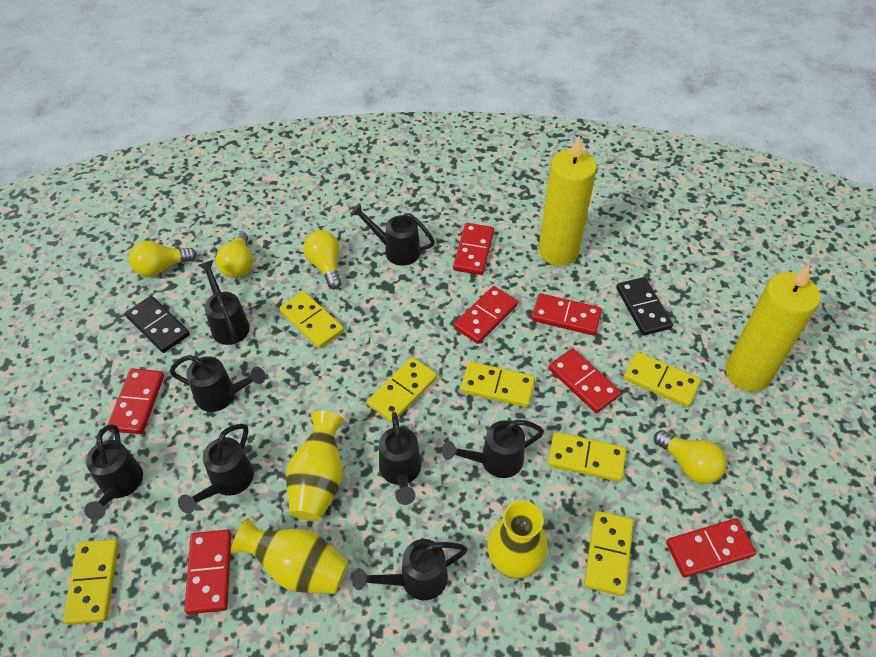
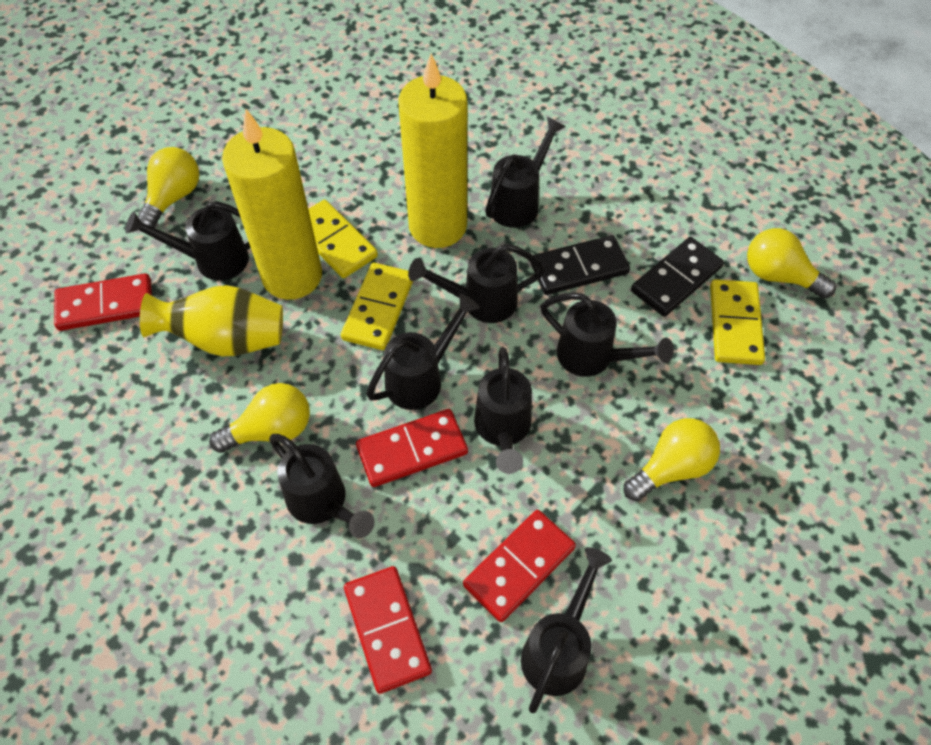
red domino: 7 -> 4
yellow domino: 7 -> 3
yellow vase: 3 -> 1

